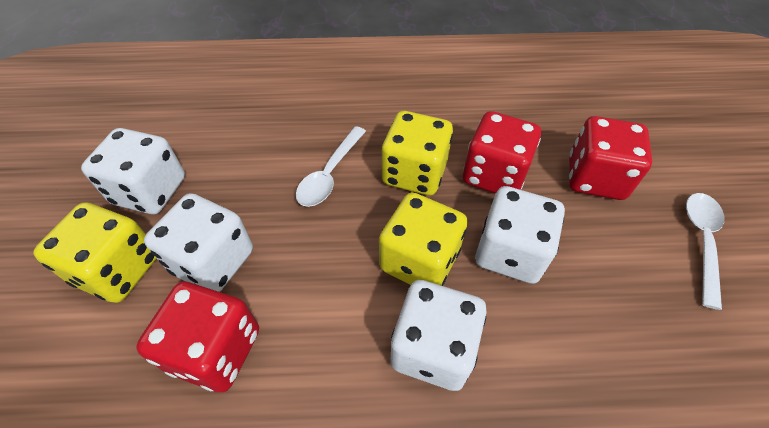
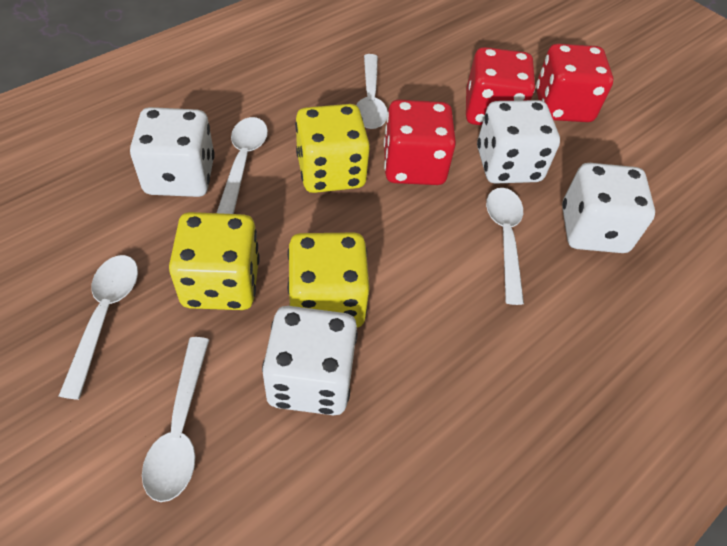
white spoon: 2 -> 5

